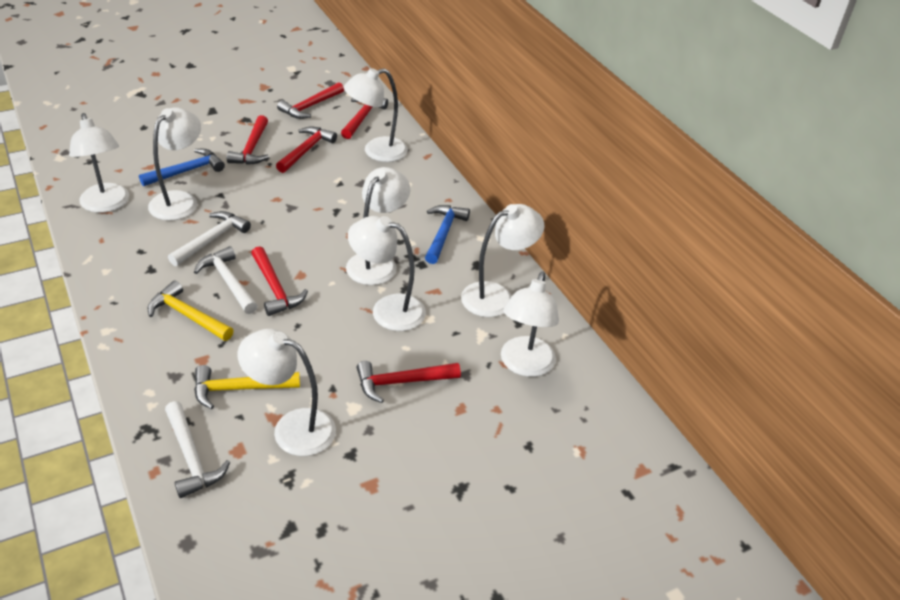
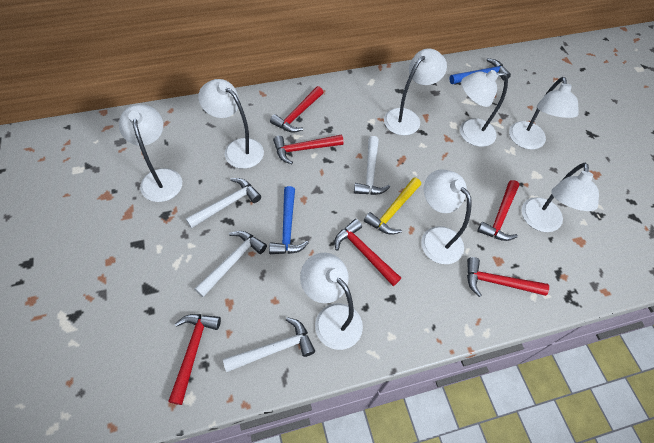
white hammer: 3 -> 4
yellow hammer: 2 -> 1

